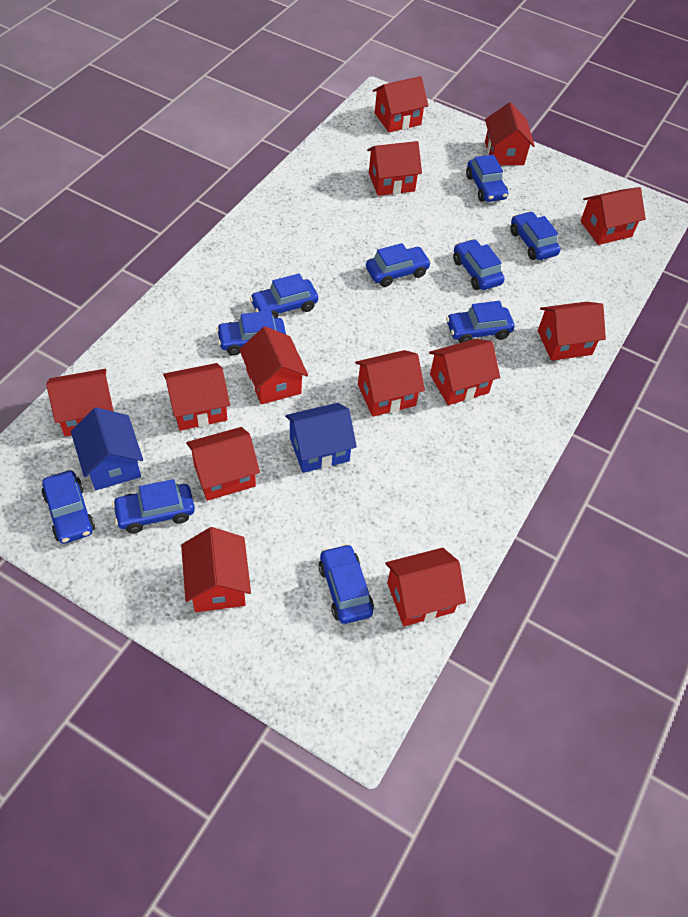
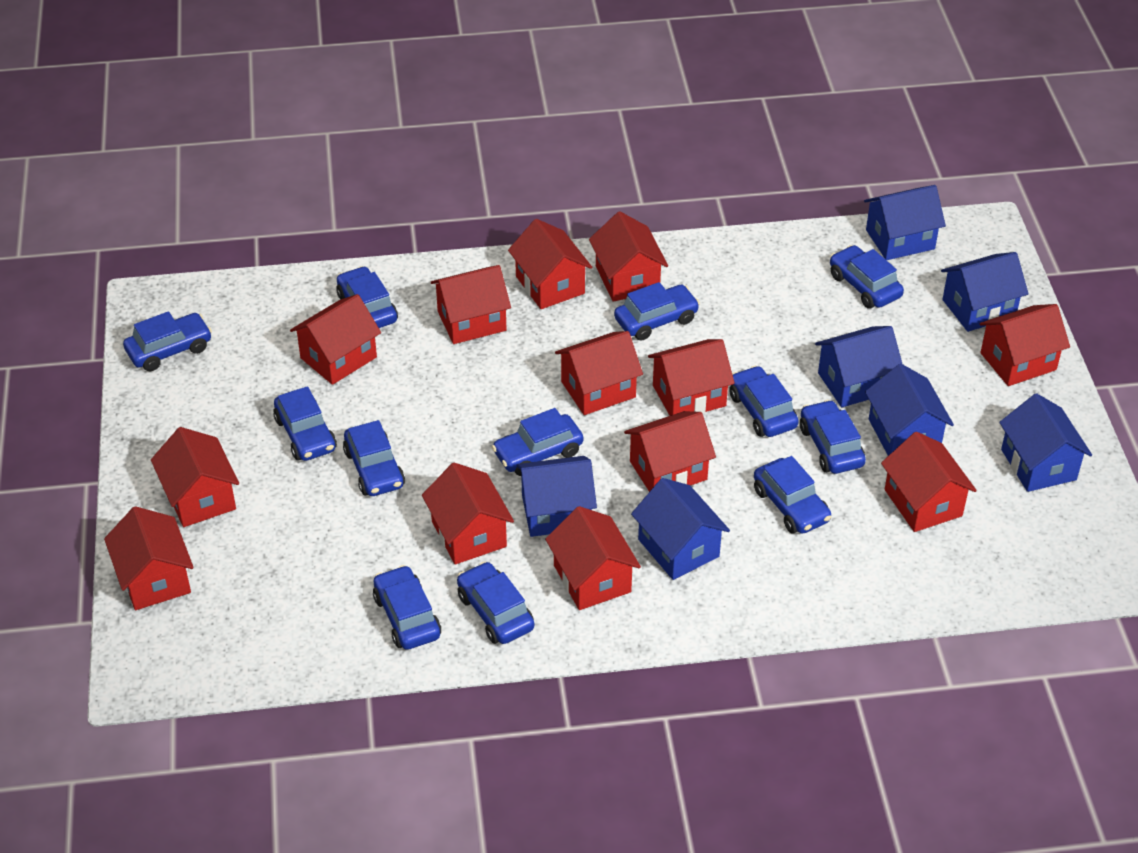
blue car: 10 -> 12
blue house: 2 -> 7

